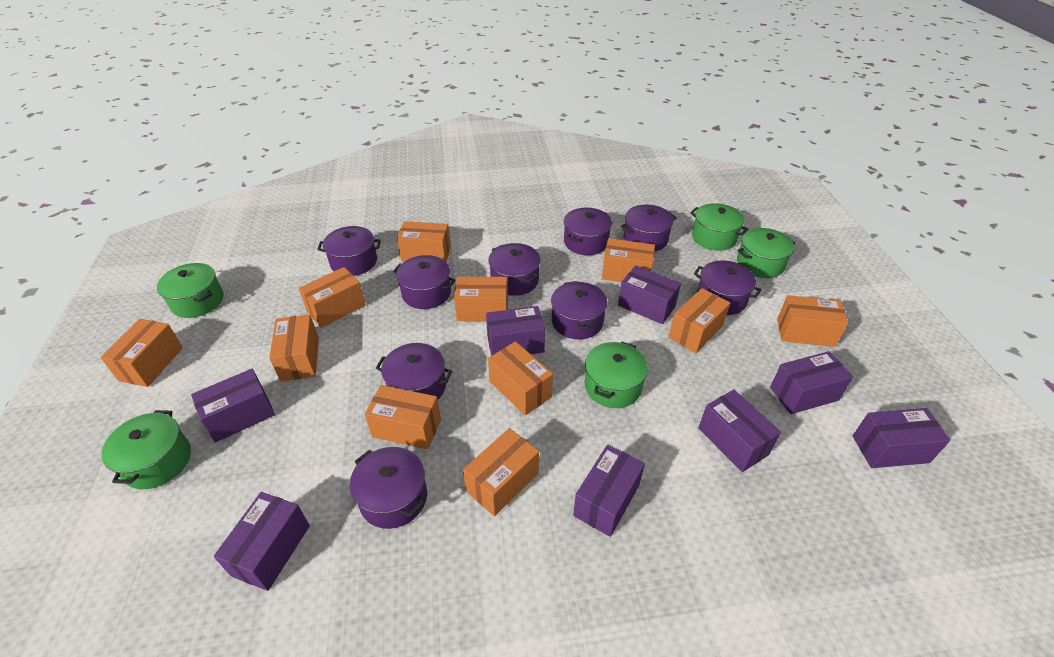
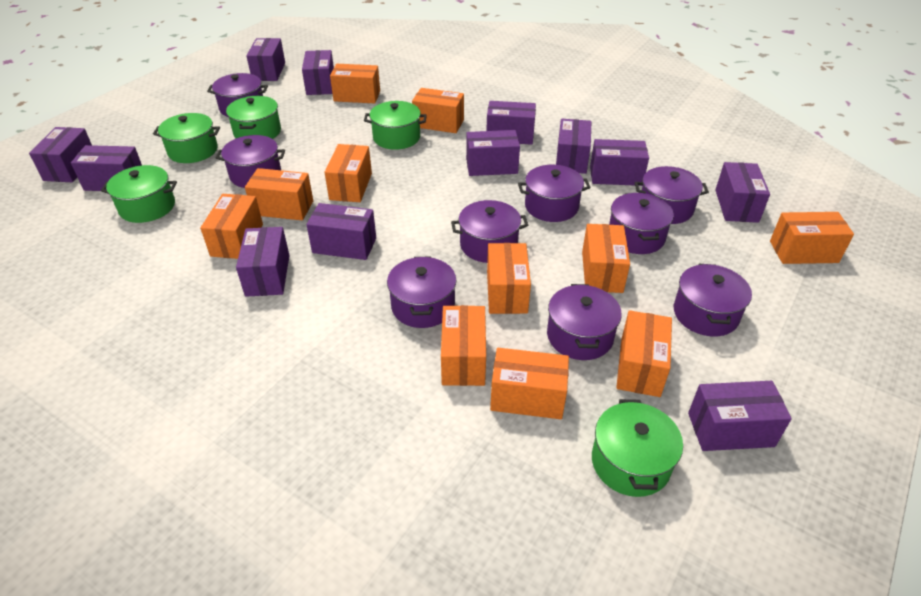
purple box: 8 -> 12

